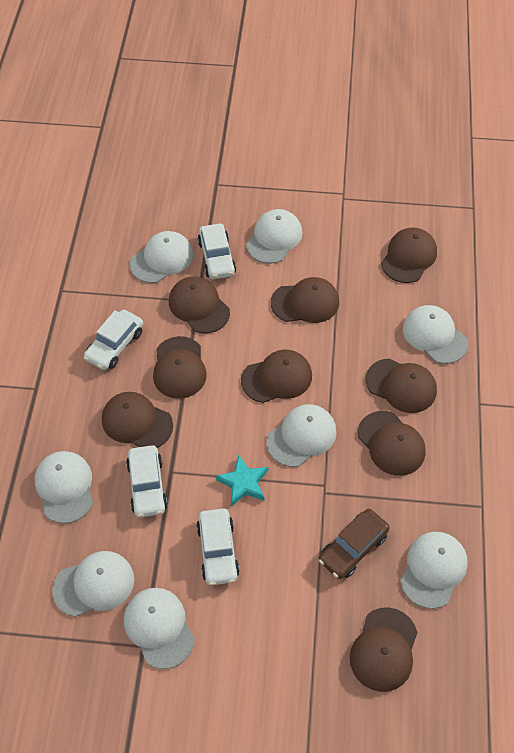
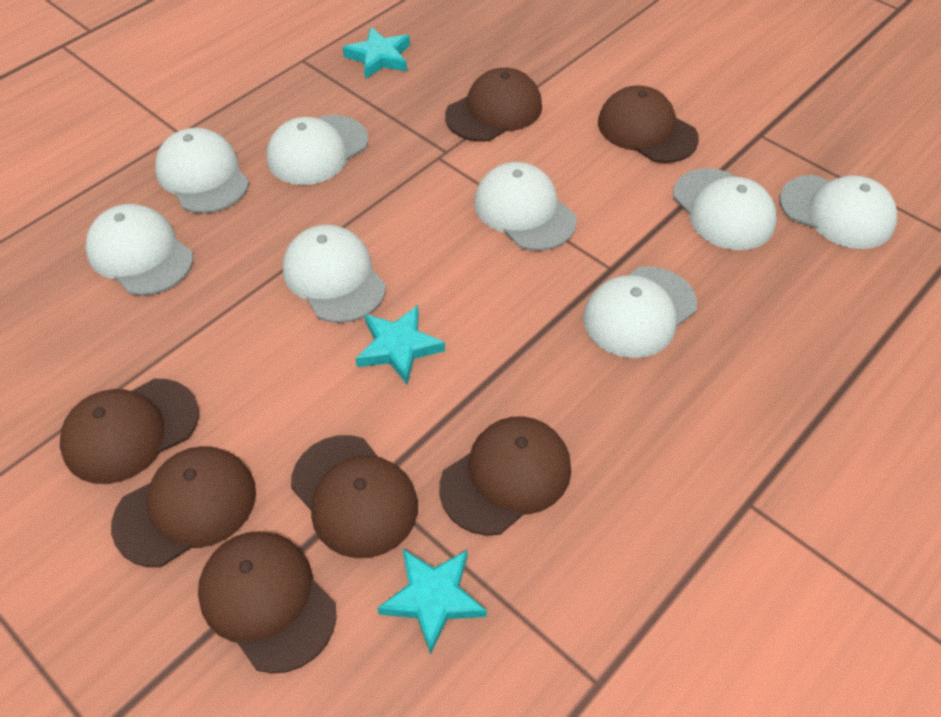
brown cap: 9 -> 7
brown car: 1 -> 0
turquoise star: 1 -> 3
white car: 4 -> 0

